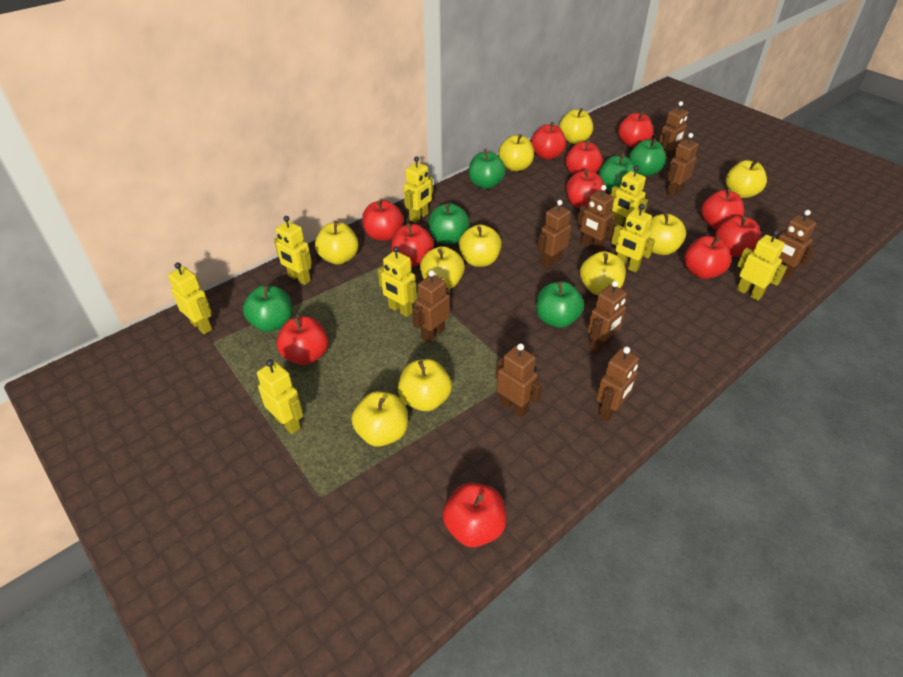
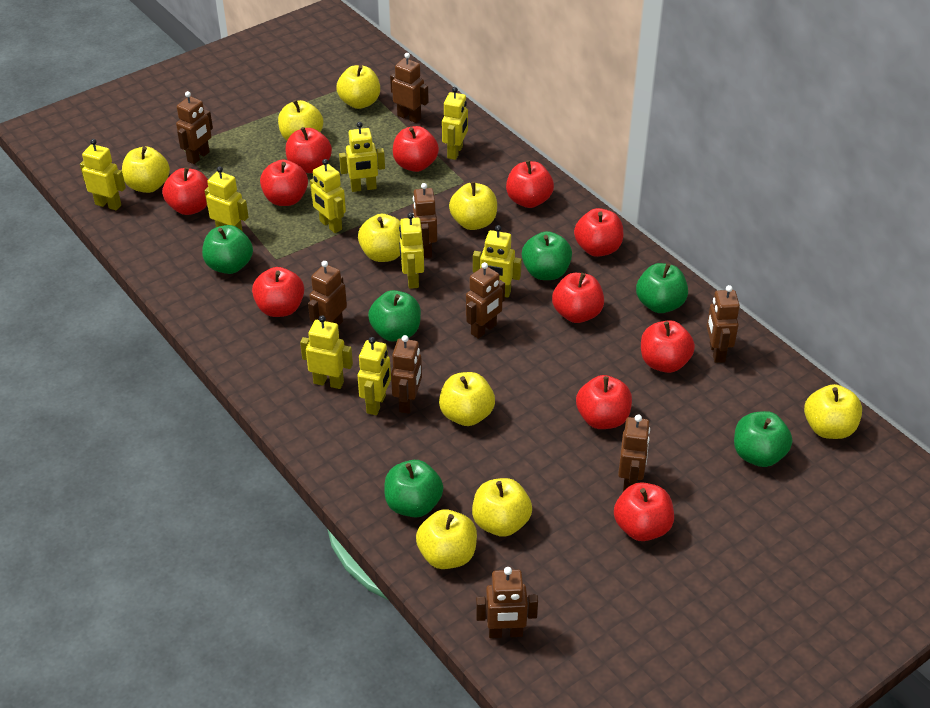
yellow apple: 10 -> 9
yellow robot: 8 -> 9

